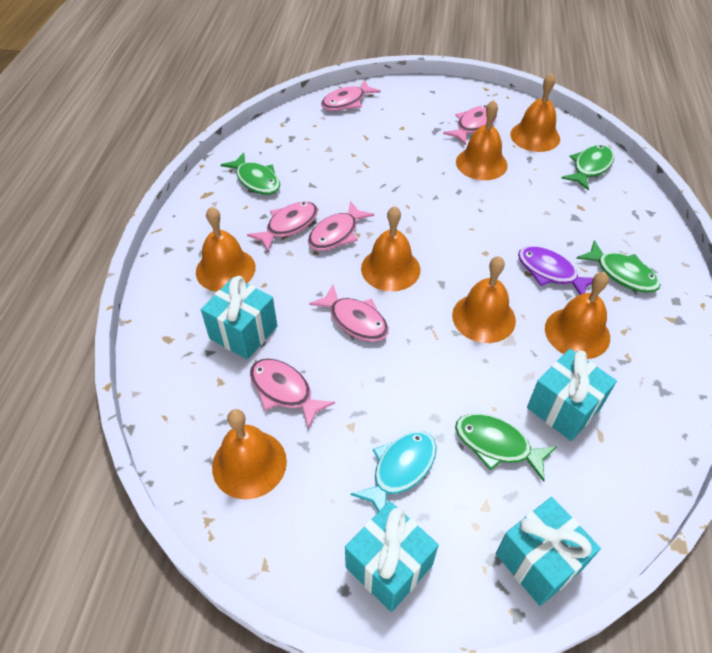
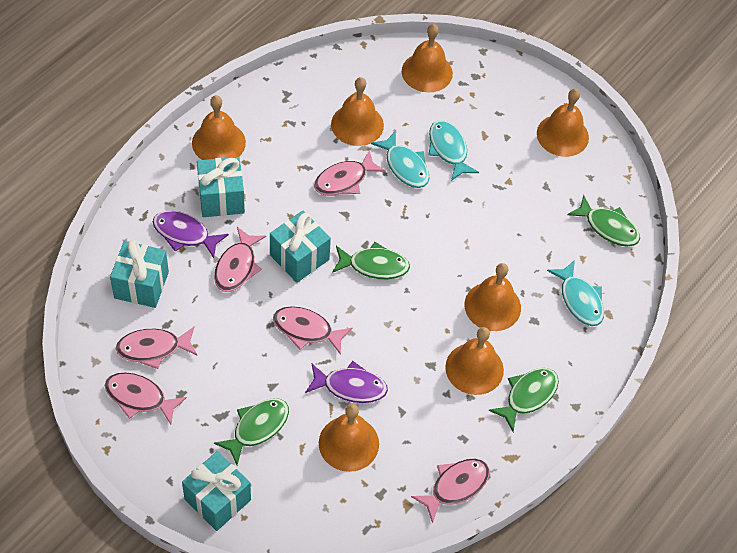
purple fish: 1 -> 2
turquoise fish: 1 -> 3

